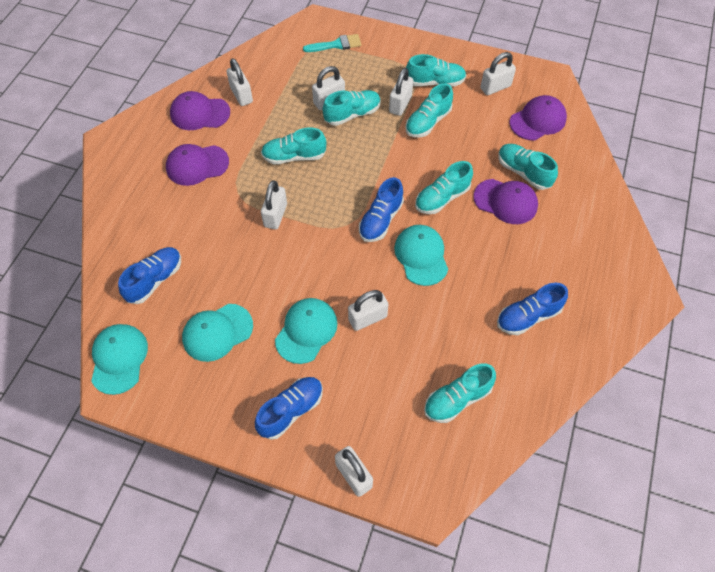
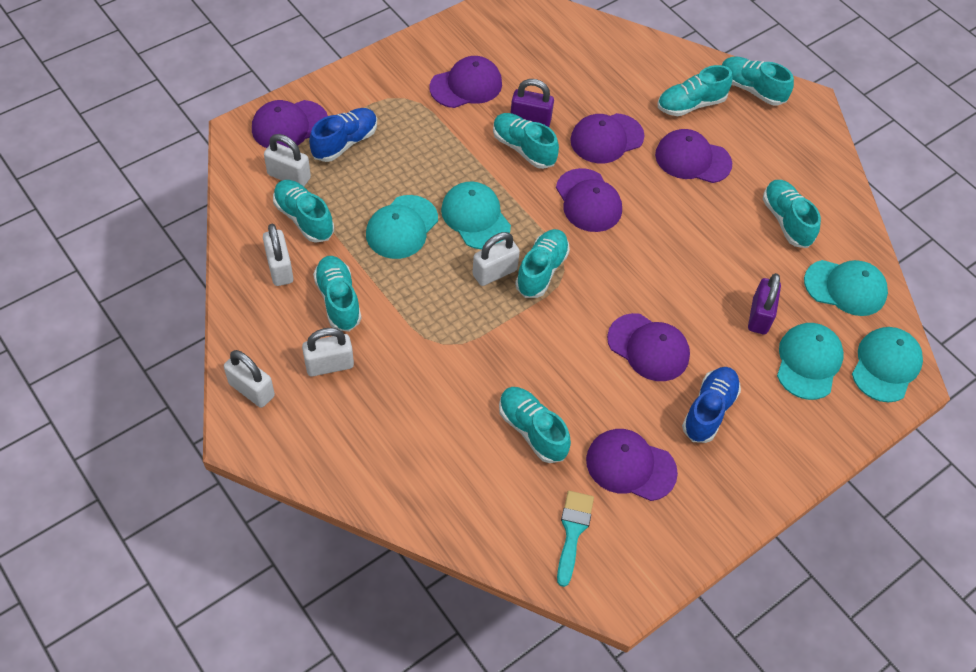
blue shoe: 4 -> 2
purple cap: 4 -> 7
purple padlock: 0 -> 2
turquoise cap: 4 -> 5
turquoise shoe: 7 -> 8
white padlock: 7 -> 5

